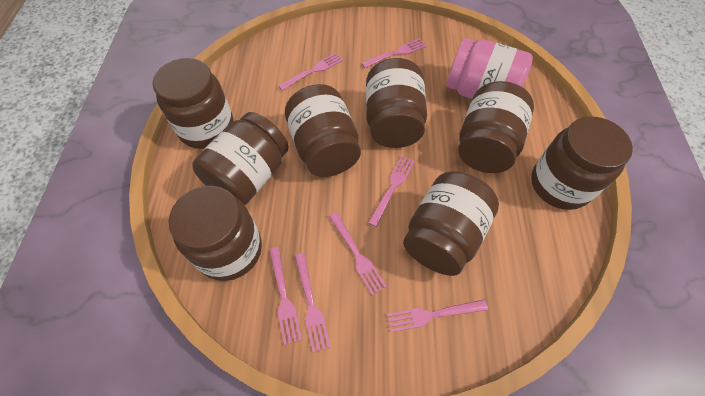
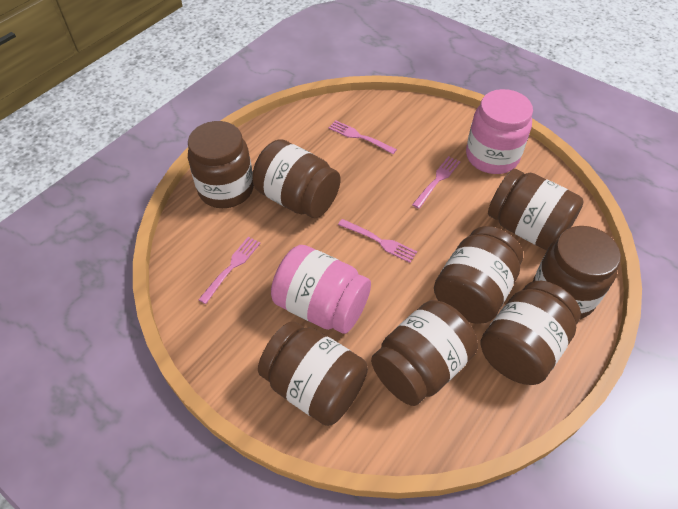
pink fork: 7 -> 4
pink jar: 1 -> 2

